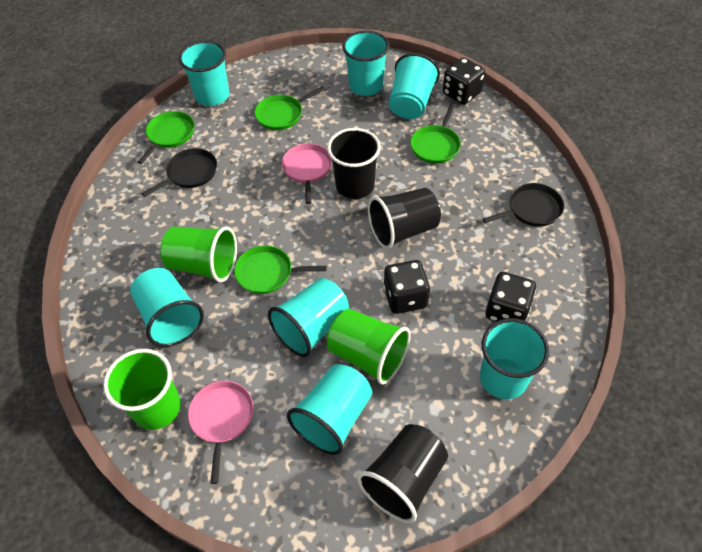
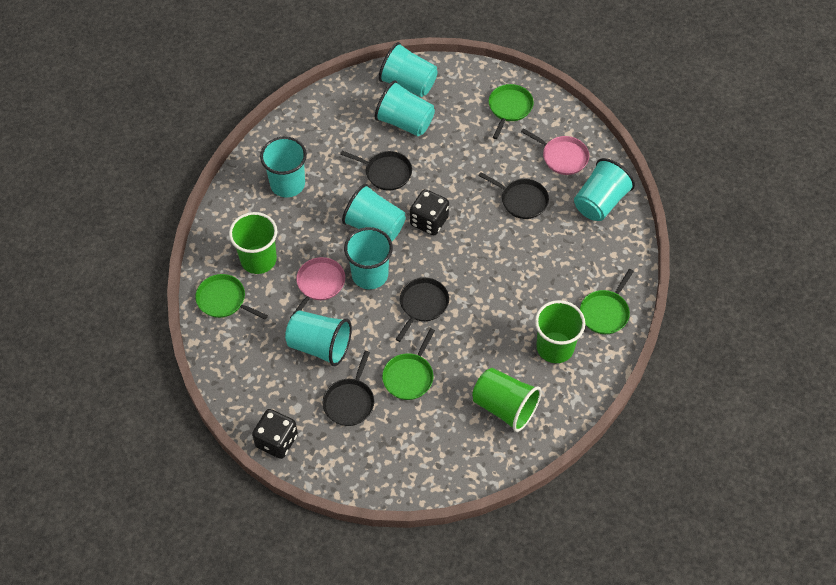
black cup: 3 -> 0
black dice: 3 -> 2
black pan: 2 -> 4

